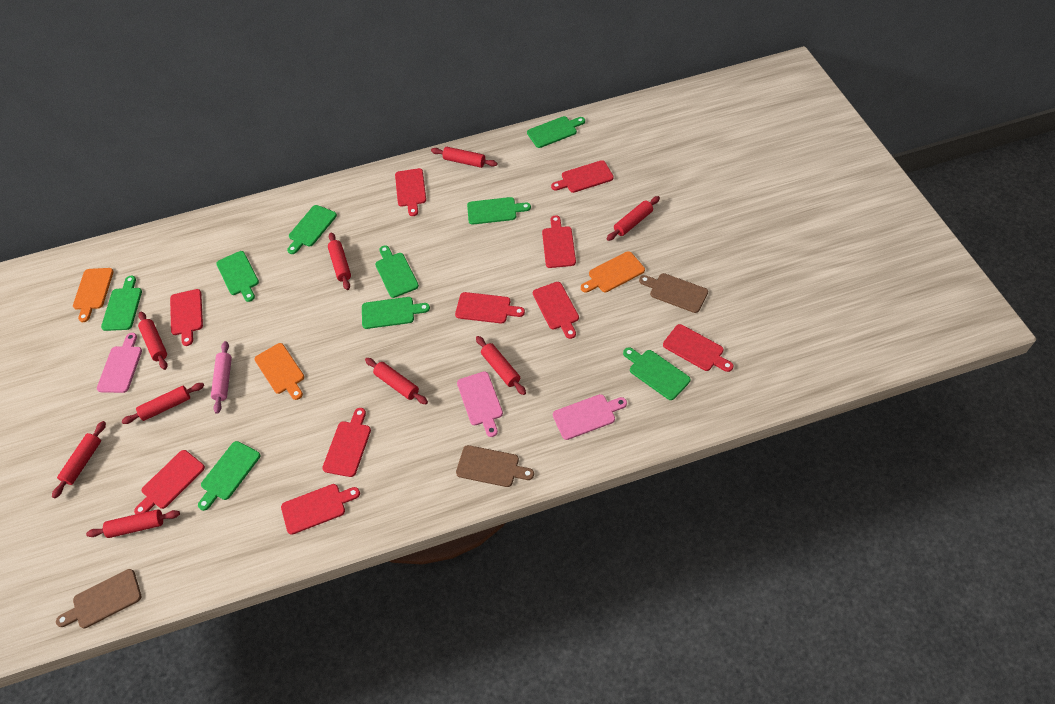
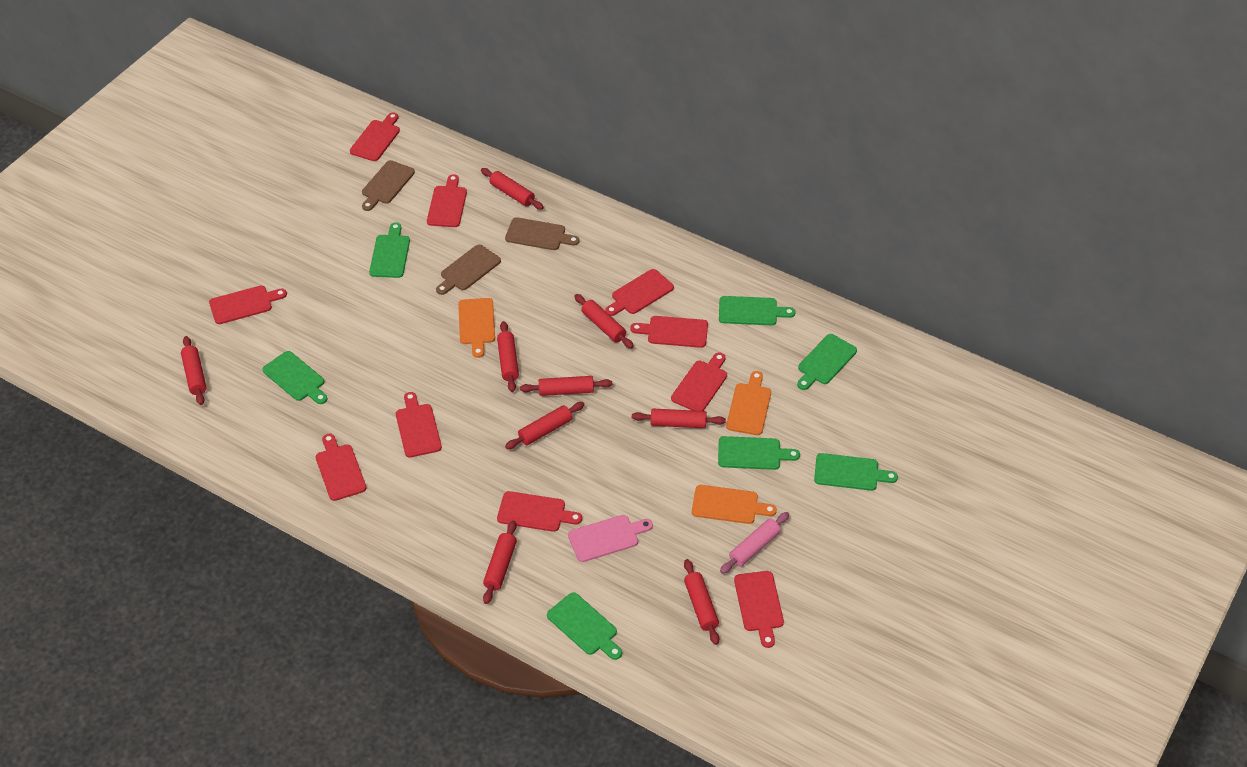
green cutting board: 9 -> 7
pink cutting board: 3 -> 1

